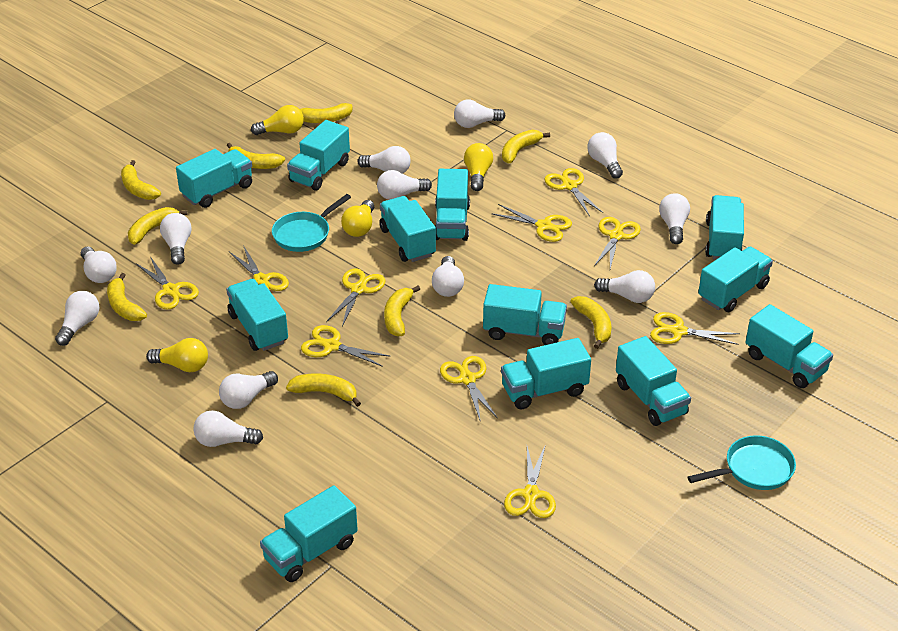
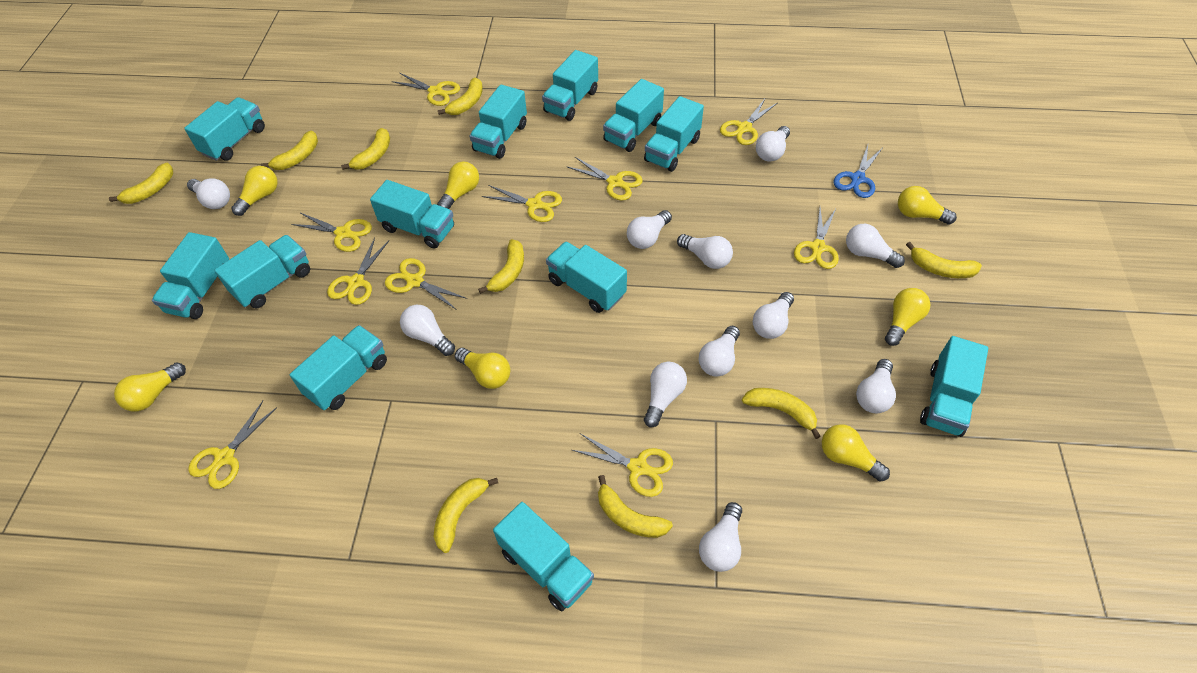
blue scissors: 0 -> 1
turquoise pan: 2 -> 0
white light bulb: 12 -> 11
yellow light bulb: 4 -> 7

